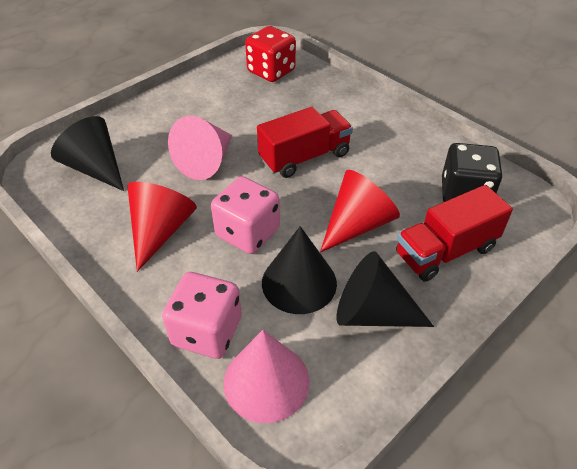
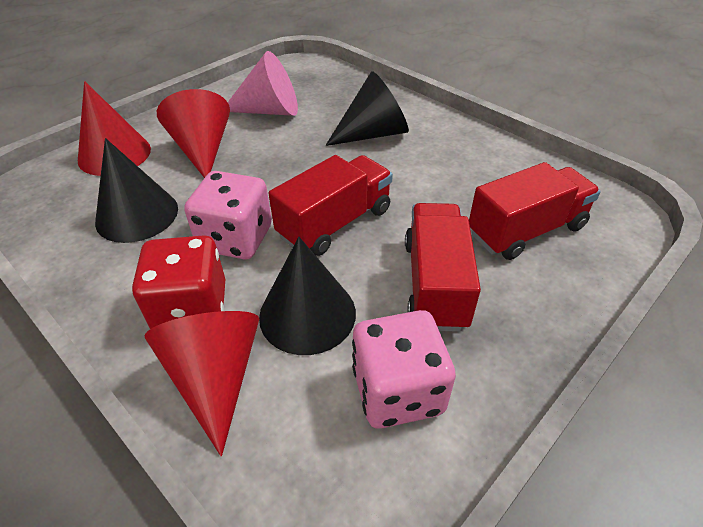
black dice: 1 -> 0
pink cone: 2 -> 1
red cone: 2 -> 3
red truck: 2 -> 3

